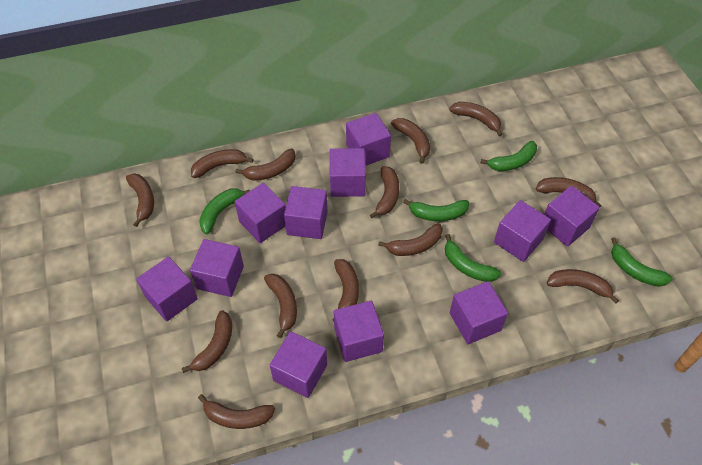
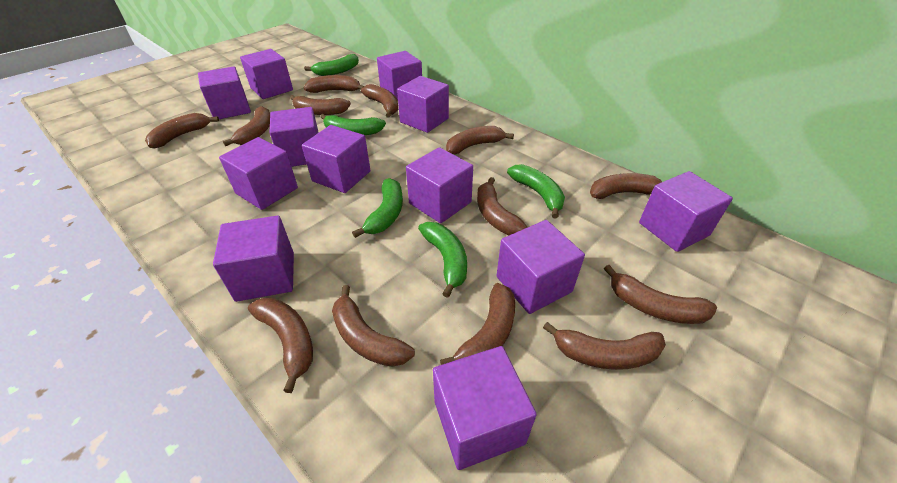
purple cube: 11 -> 12

